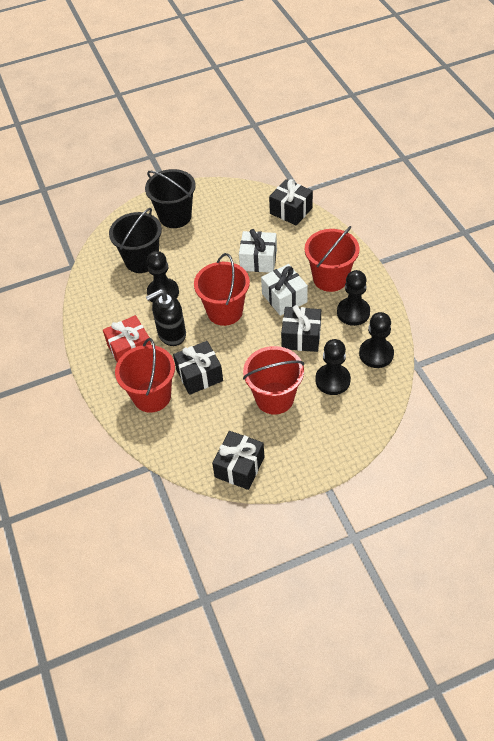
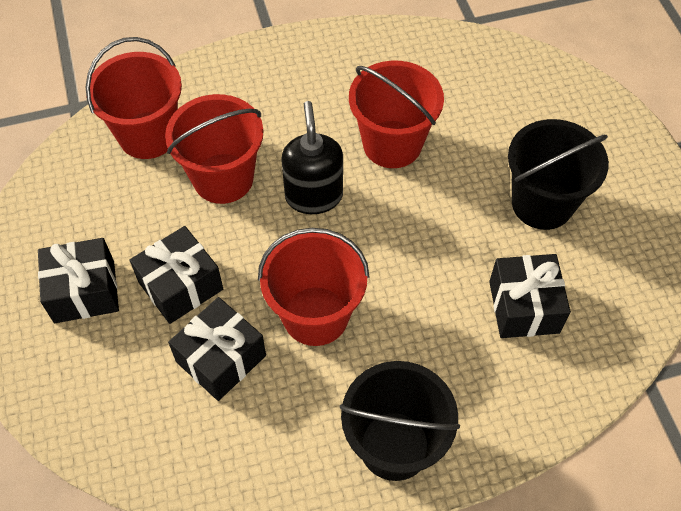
black pawn: 4 -> 0
red gift: 1 -> 0
white gift: 2 -> 0

